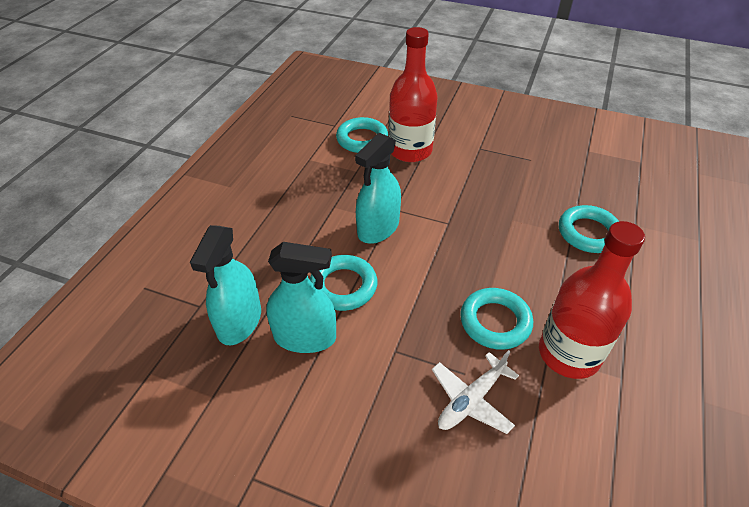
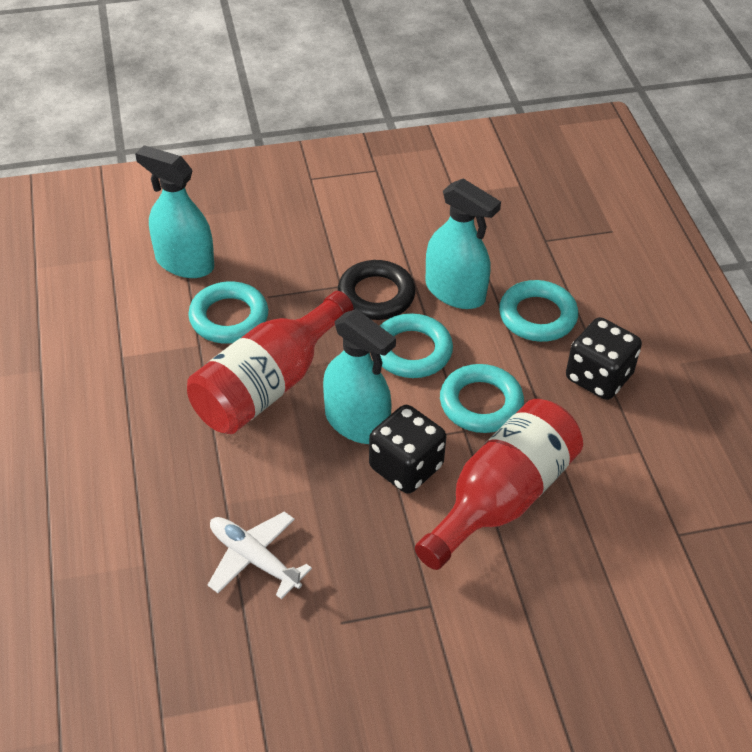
black dice: 0 -> 2
black ring: 0 -> 1

